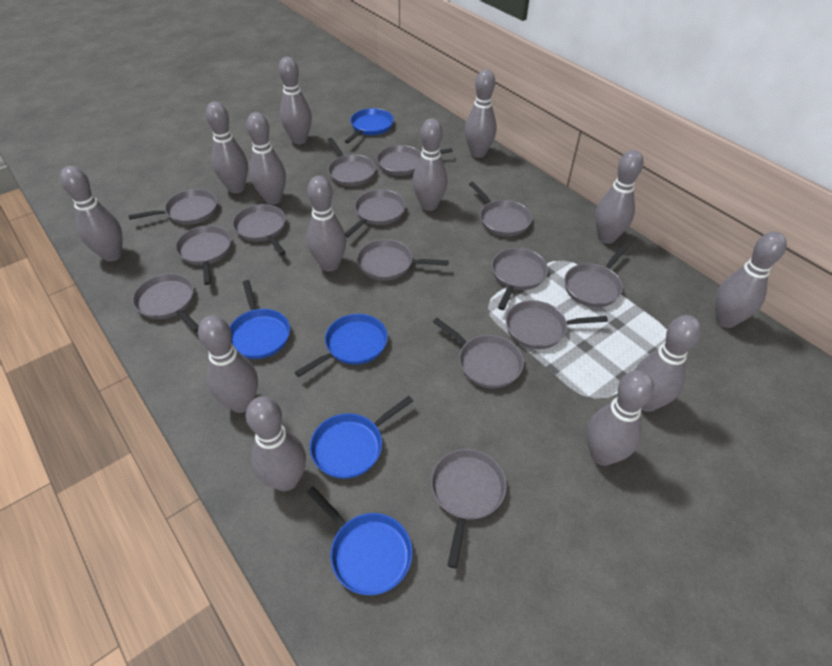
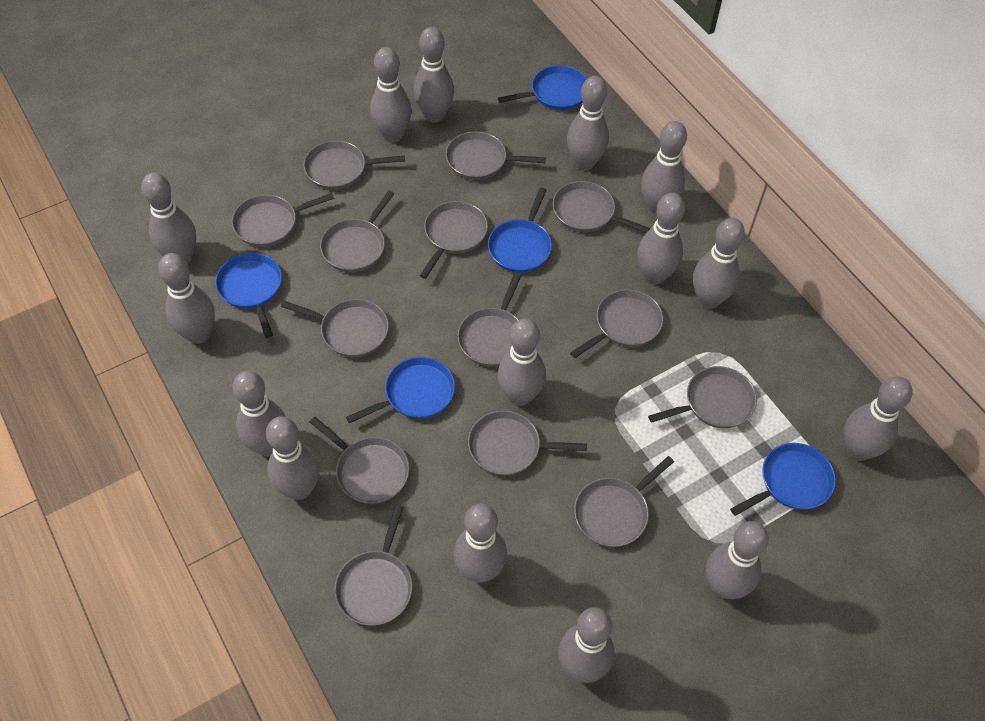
grey bowling pin: 13 -> 15

